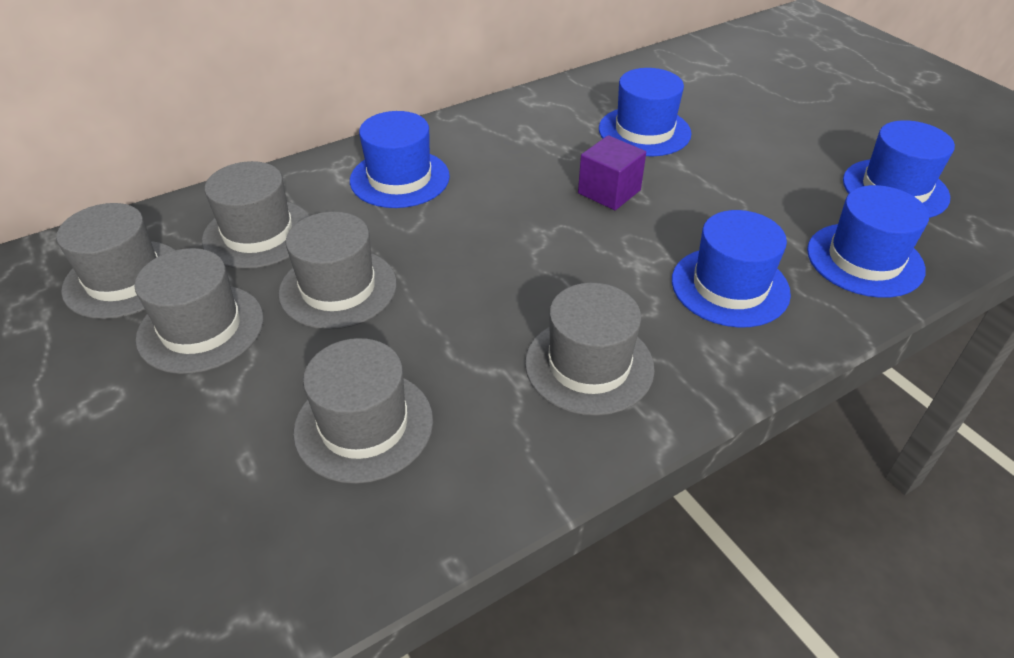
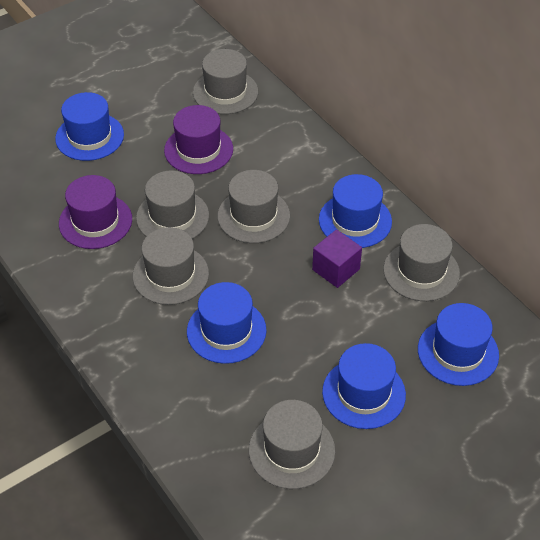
purple hat: 0 -> 2

